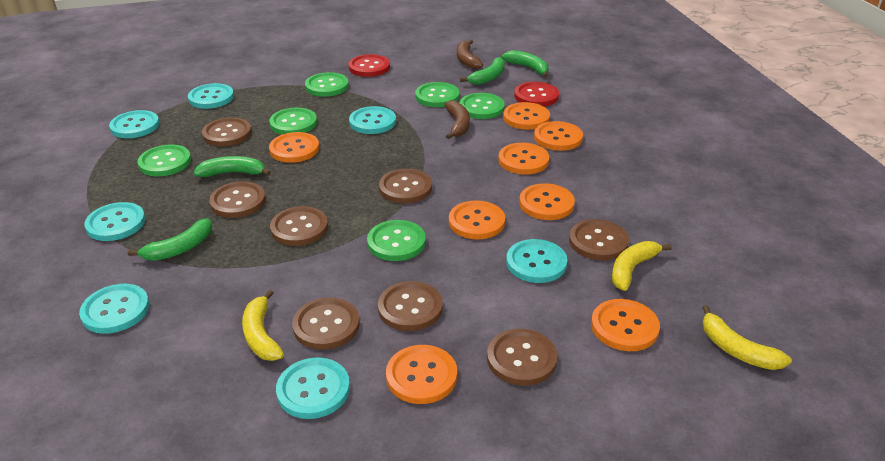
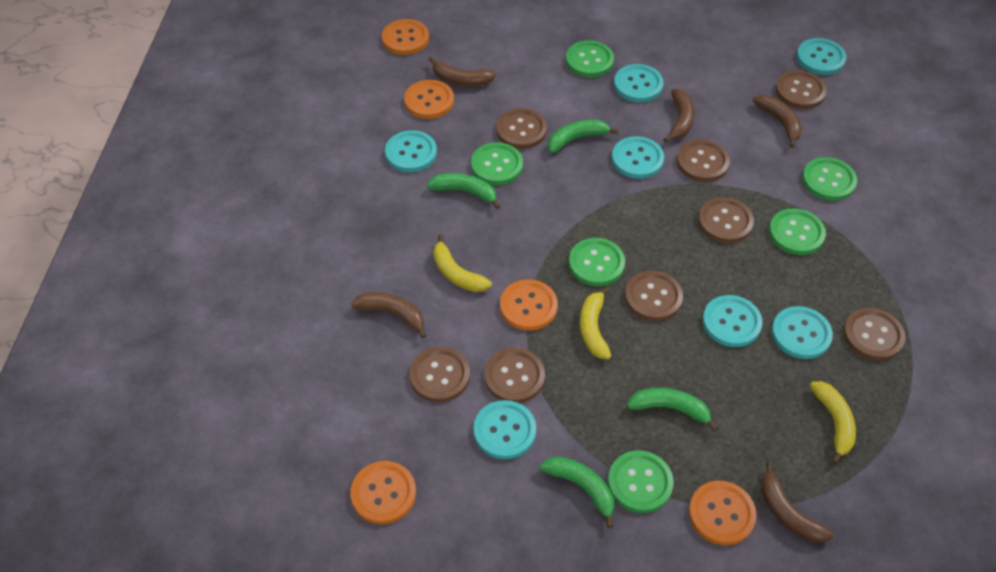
brown banana: 2 -> 5
orange button: 8 -> 5
red button: 2 -> 0

